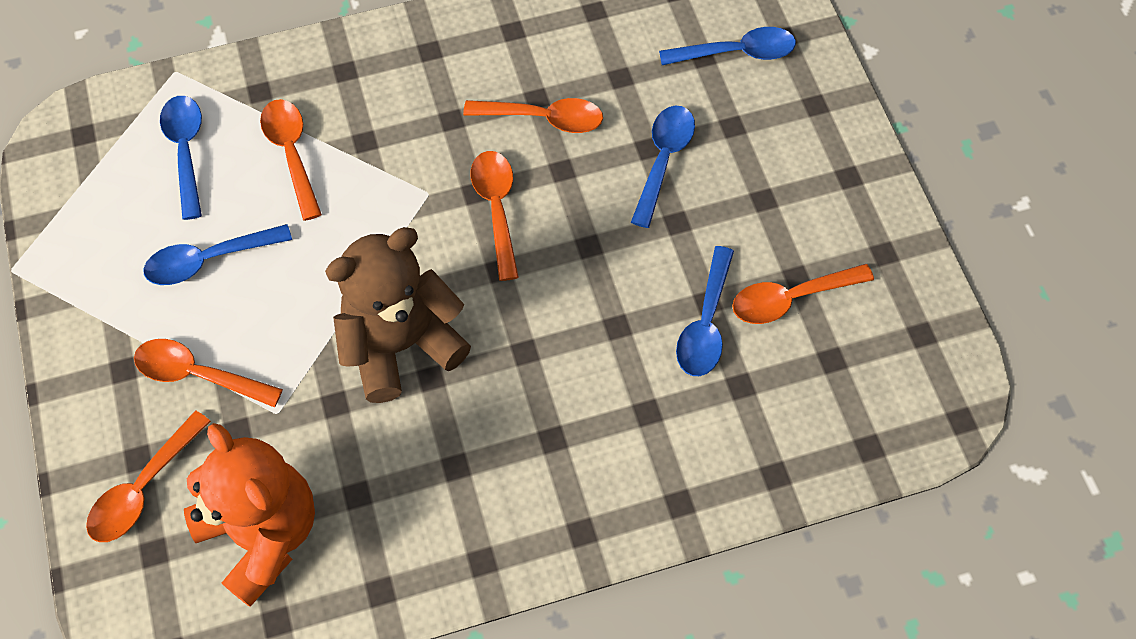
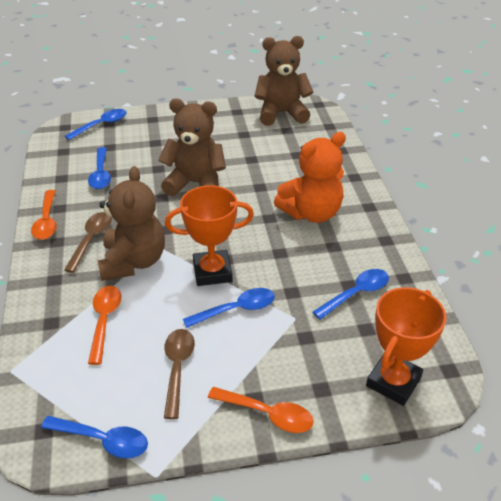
brown spoon: 0 -> 2
brown teddy bear: 1 -> 3
orange spoon: 6 -> 3
orange trophy: 0 -> 2

